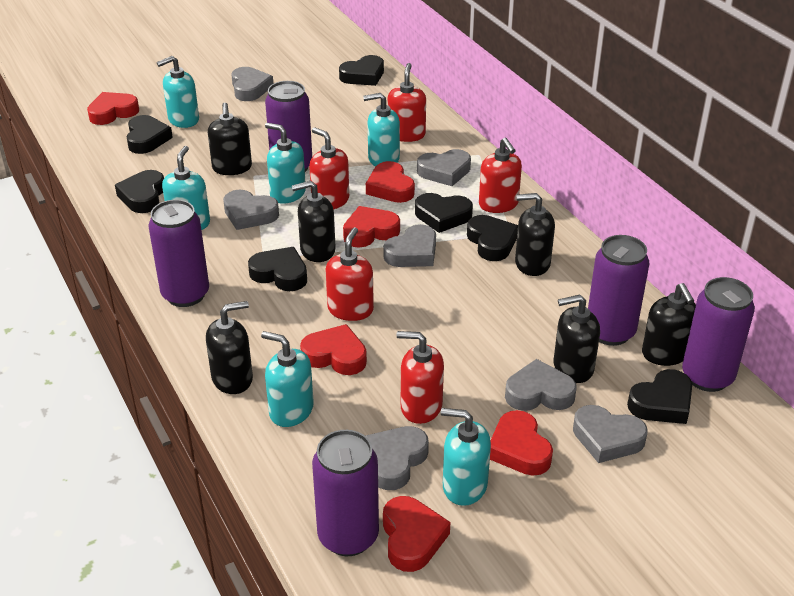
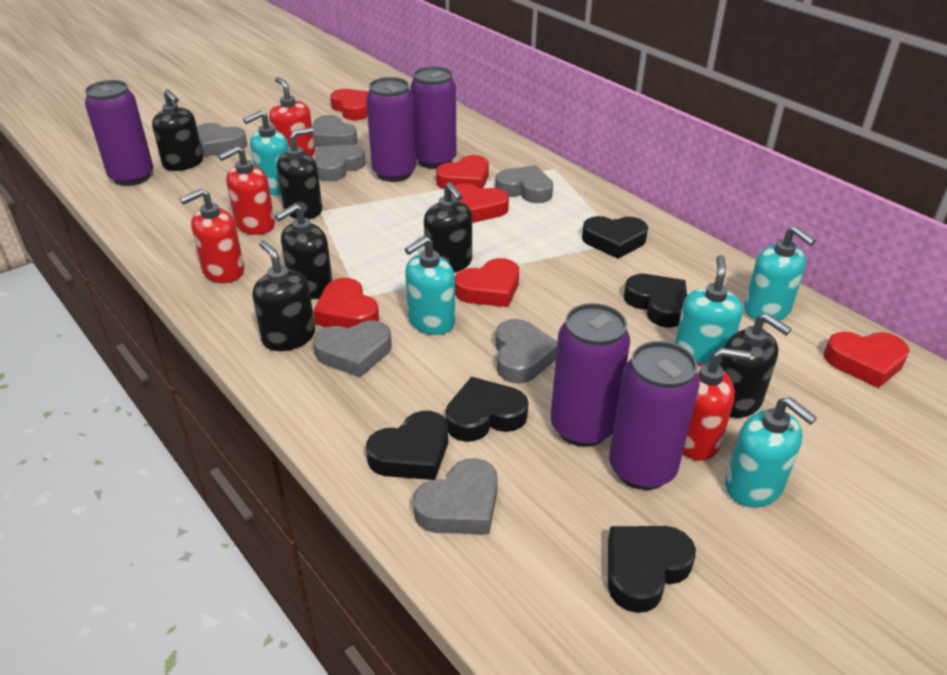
black heart: 7 -> 5
red soap dispenser: 5 -> 4
turquoise soap dispenser: 6 -> 5

